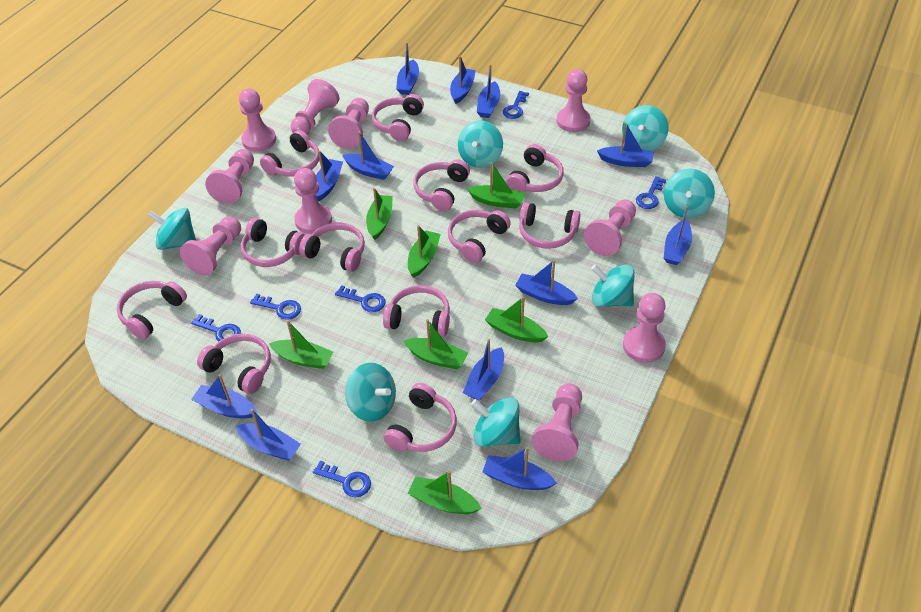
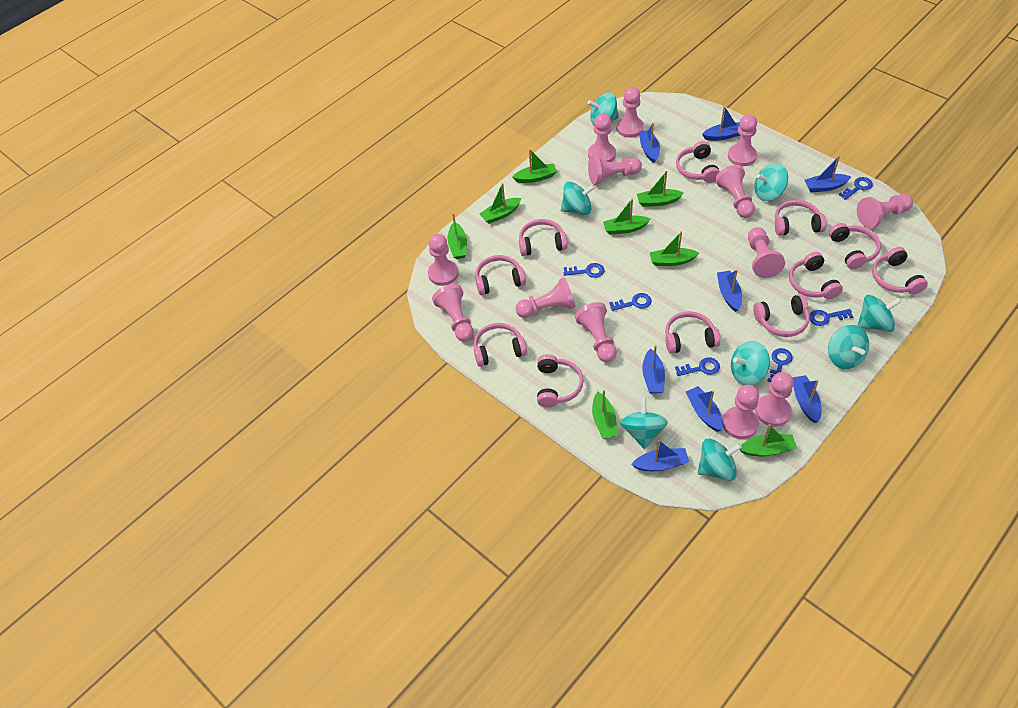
blue boat: 12 -> 8
green boat: 7 -> 8
pink headphones: 12 -> 11
pink pawn: 10 -> 13
turquoise spinning top: 7 -> 8

